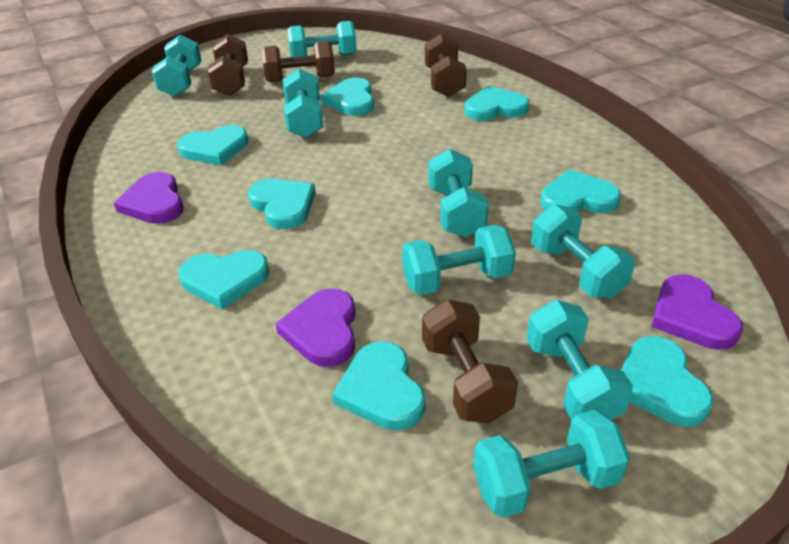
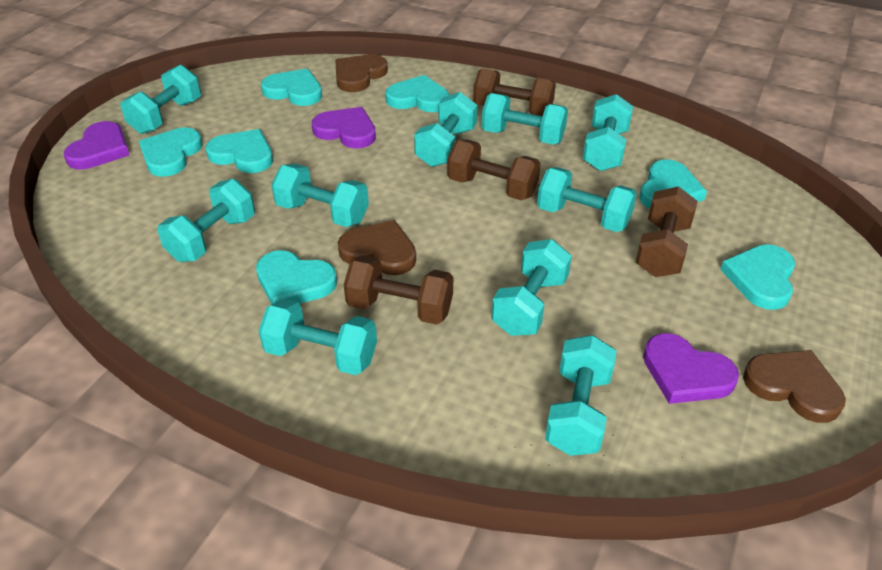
brown heart: 0 -> 3
turquoise dumbbell: 8 -> 10
turquoise heart: 8 -> 7

